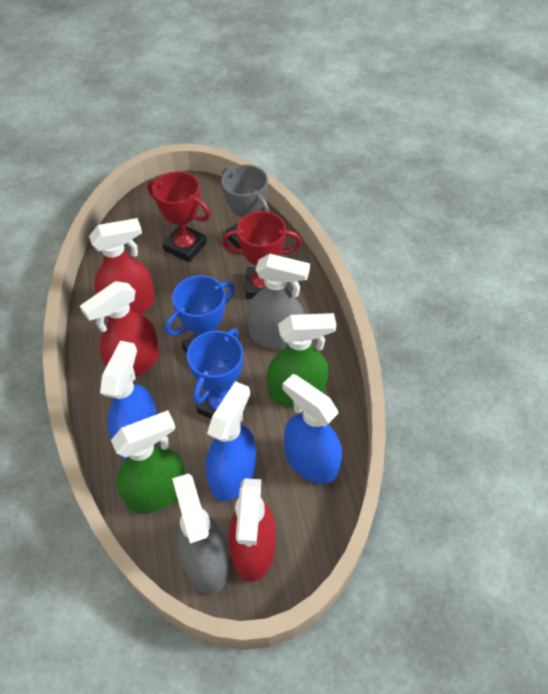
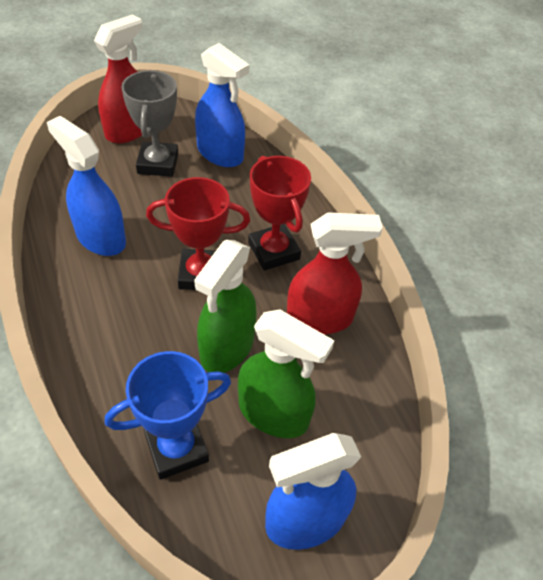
blue trophy: 2 -> 1
grey spray bottle: 2 -> 0
red spray bottle: 3 -> 2

